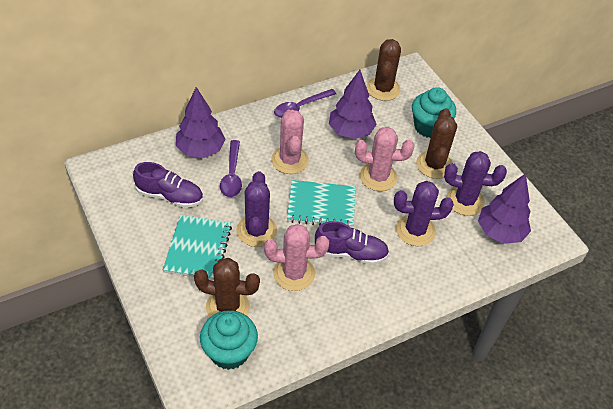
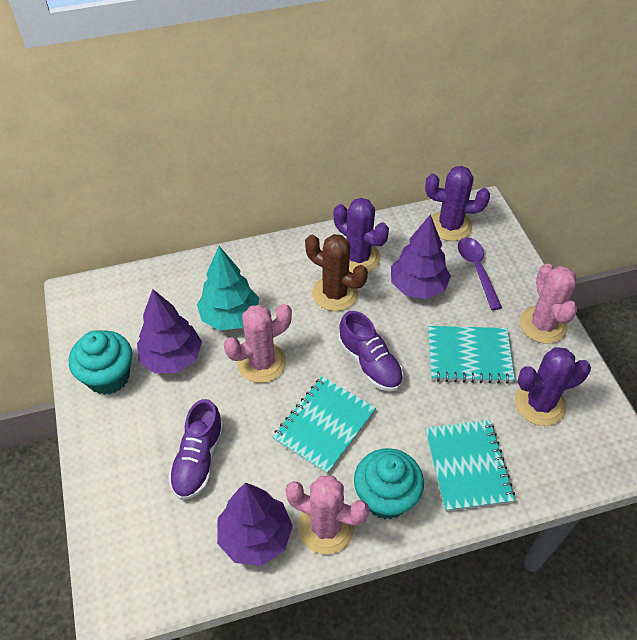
brown cactus: 3 -> 1
purple spoon: 2 -> 1
turquoise notebook: 2 -> 3
turquoise tree: 0 -> 1

